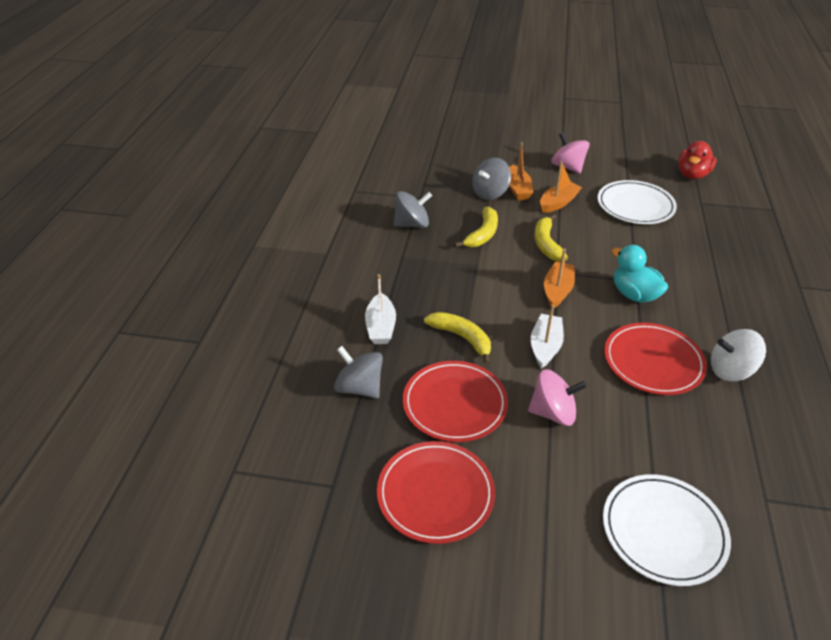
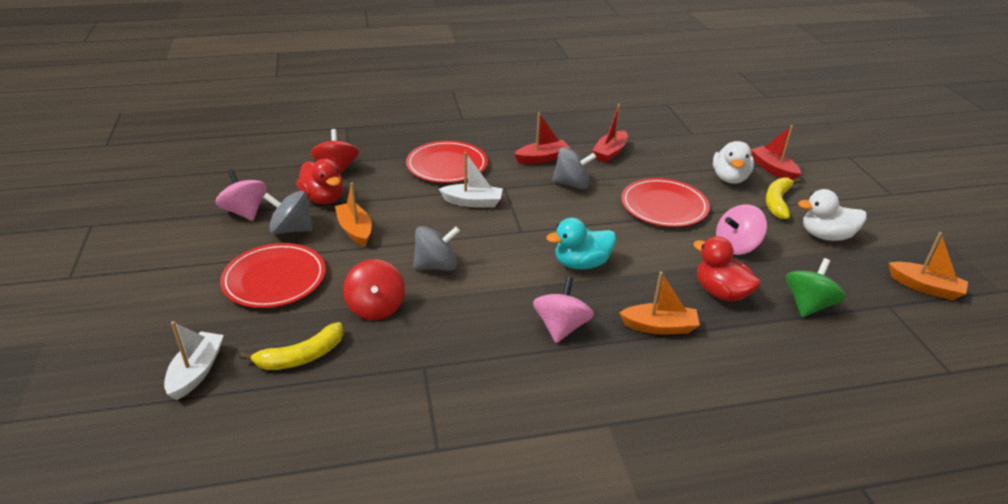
green spinning top: 0 -> 1
pink spinning top: 2 -> 3
red boat: 0 -> 3
red duck: 1 -> 2
red spinning top: 0 -> 2
white duck: 0 -> 2
white plate: 2 -> 0
white spinning top: 1 -> 0
yellow banana: 3 -> 2

